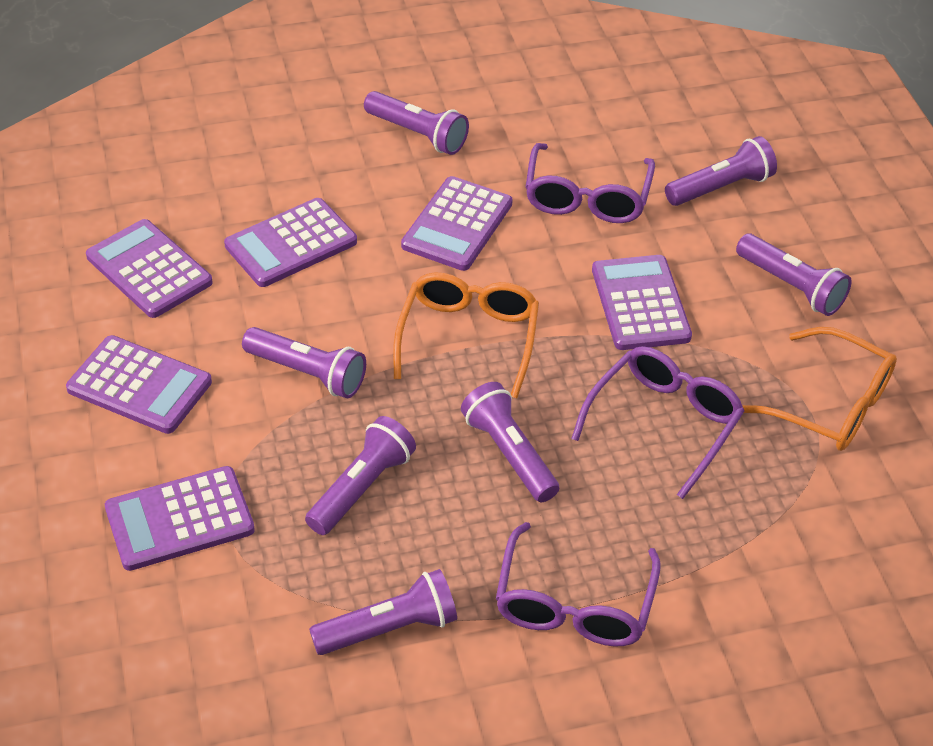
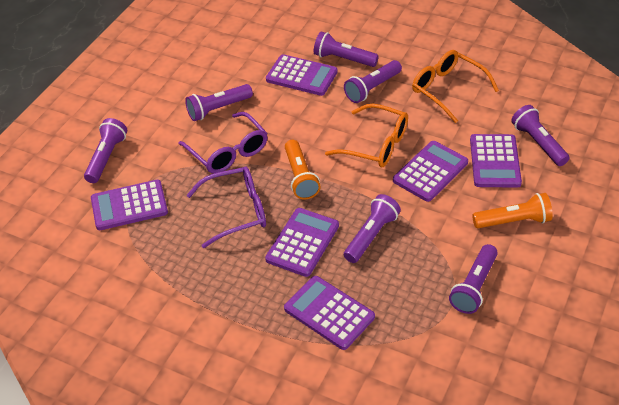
orange flashlight: 0 -> 2
purple glasses: 3 -> 2

